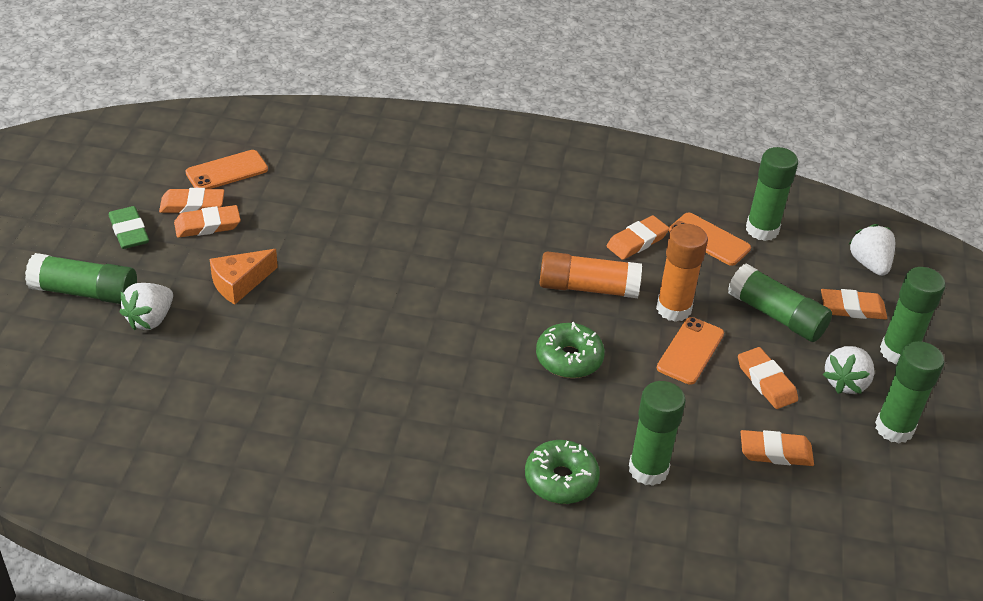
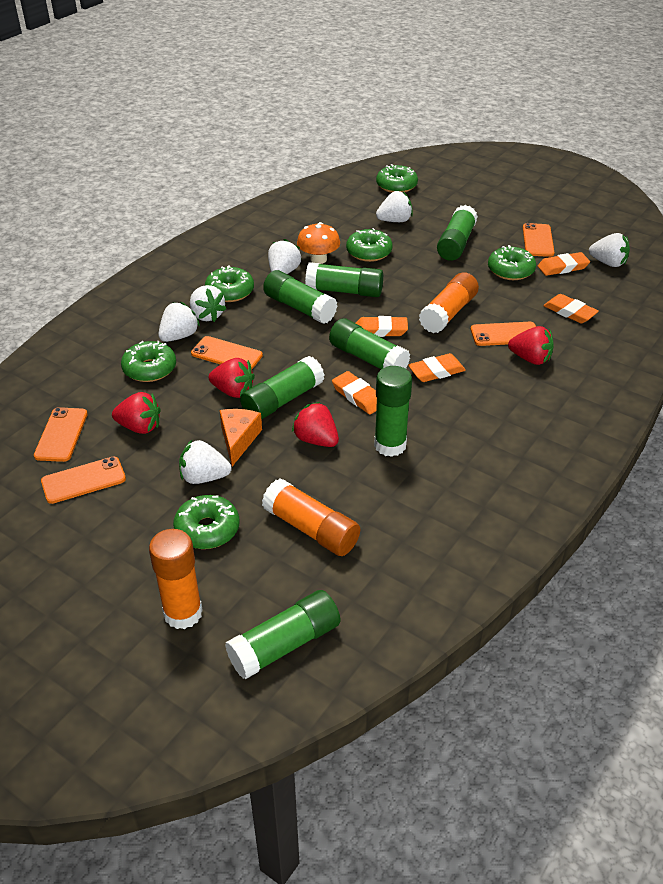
green donut: 2 -> 6
green eraser: 1 -> 0
green glue stick: 6 -> 7
orange eraser: 6 -> 5
orange glue stick: 2 -> 3
orange mushroom: 0 -> 1
orange phone: 3 -> 5
red strawberry: 0 -> 4
white strawberry: 3 -> 6

